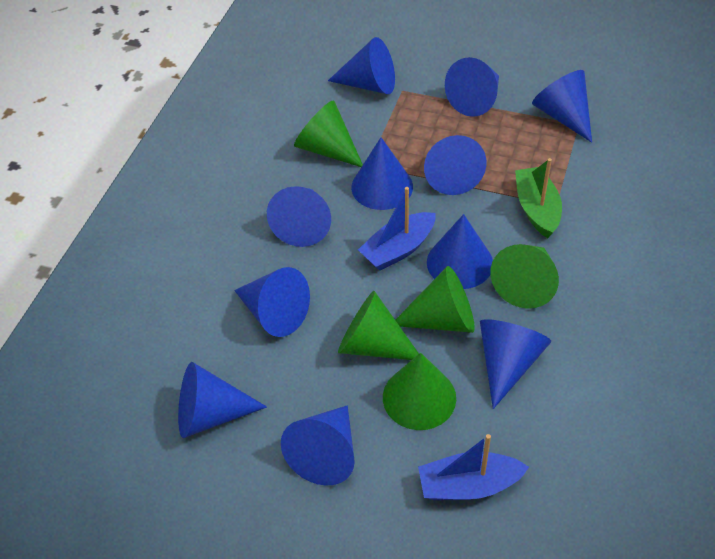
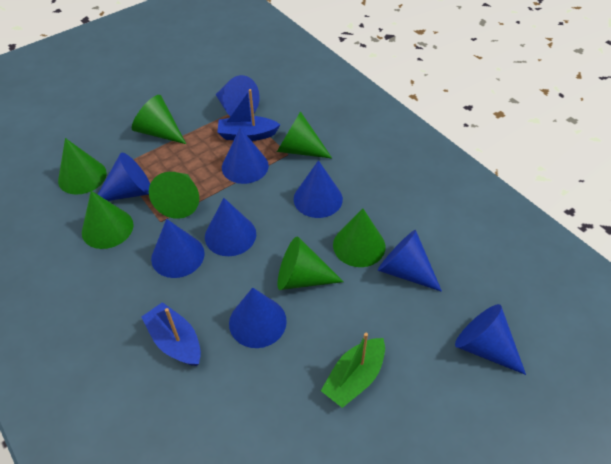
blue cone: 11 -> 9
green cone: 5 -> 7

